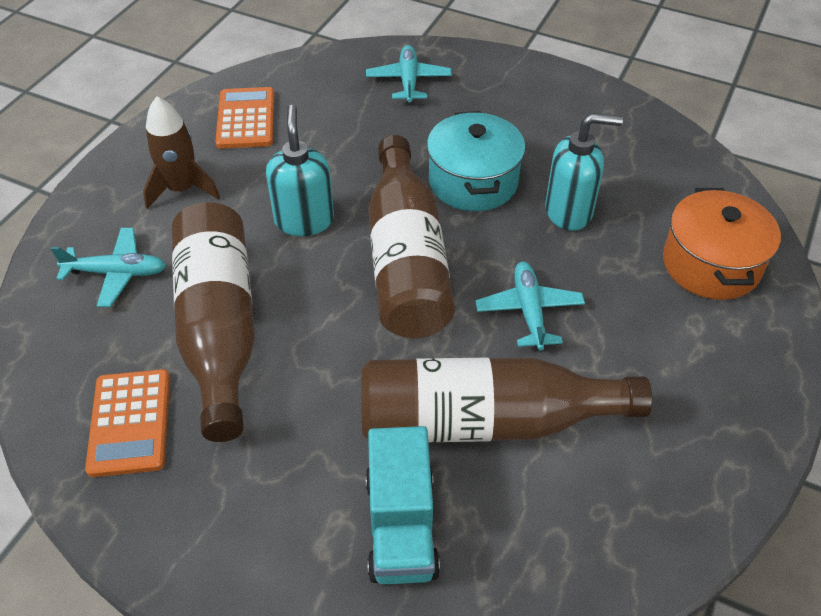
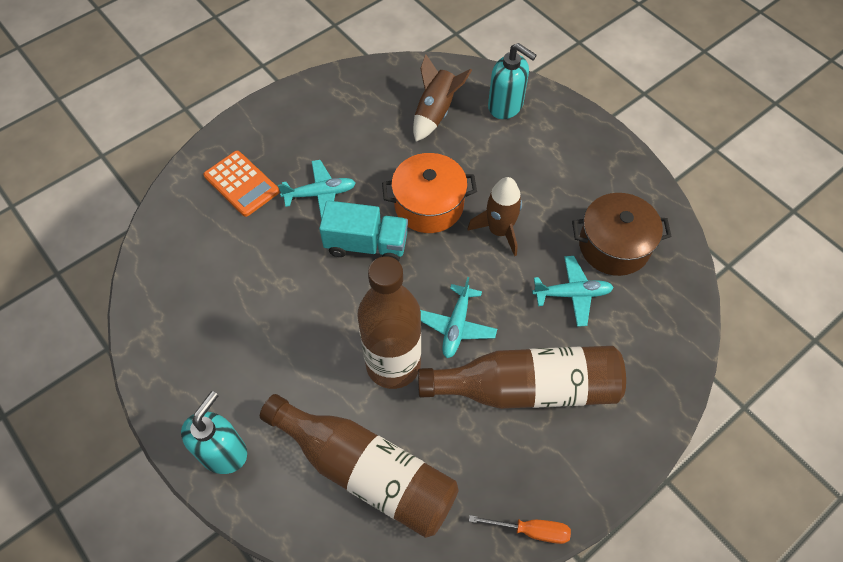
brown pot: 0 -> 1
brown rocket: 1 -> 2
orange calculator: 2 -> 1
orange screwdriver: 0 -> 1
turquoise pot: 1 -> 0

